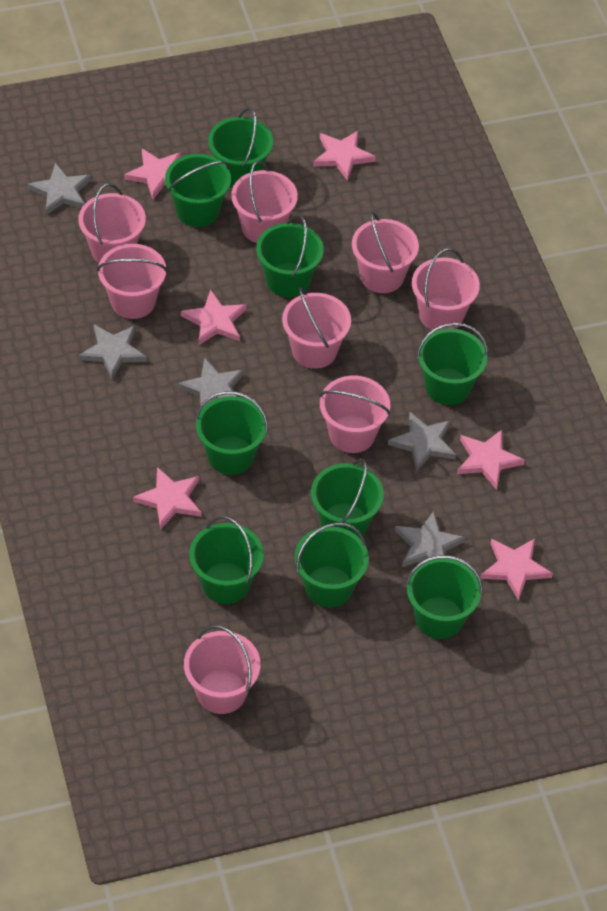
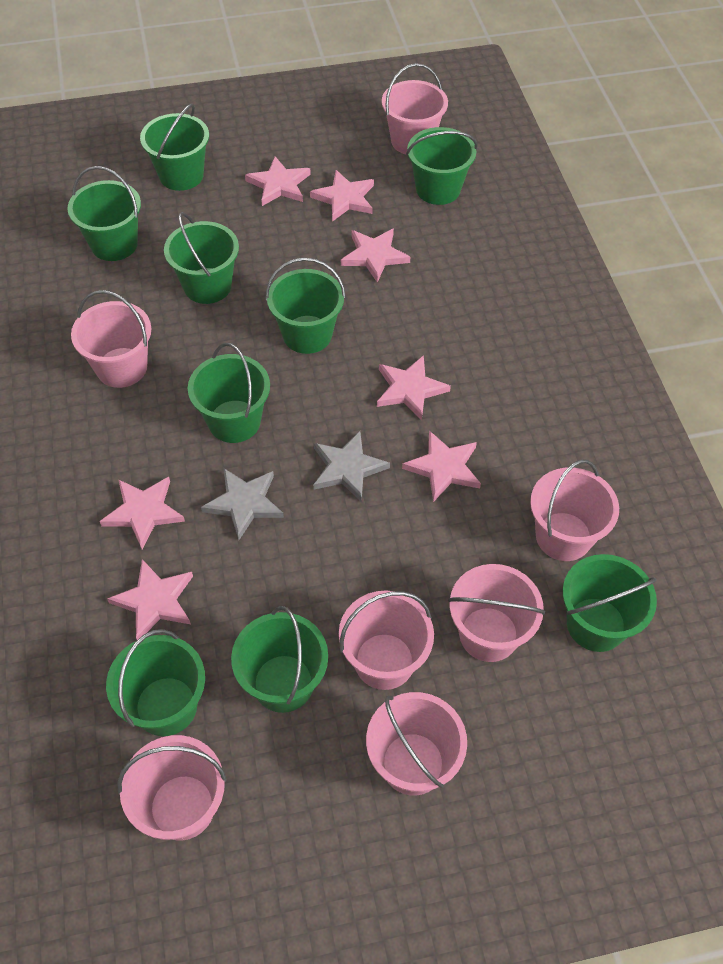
grey star: 5 -> 2
pink bucket: 8 -> 7
pink star: 6 -> 7

